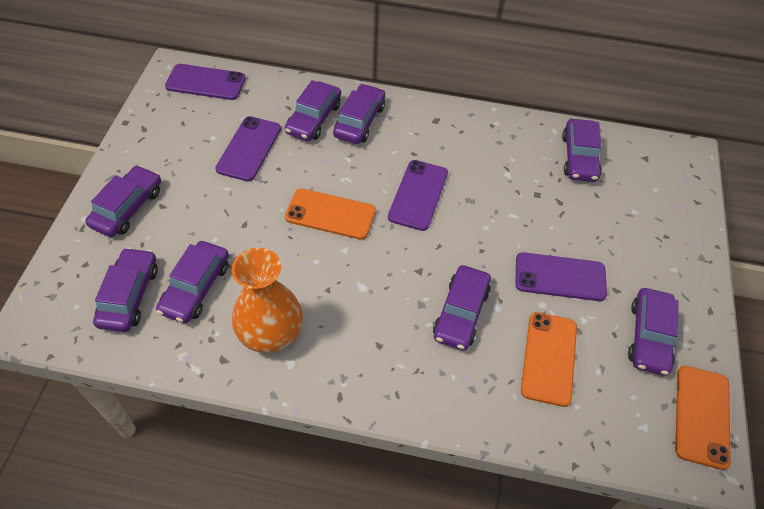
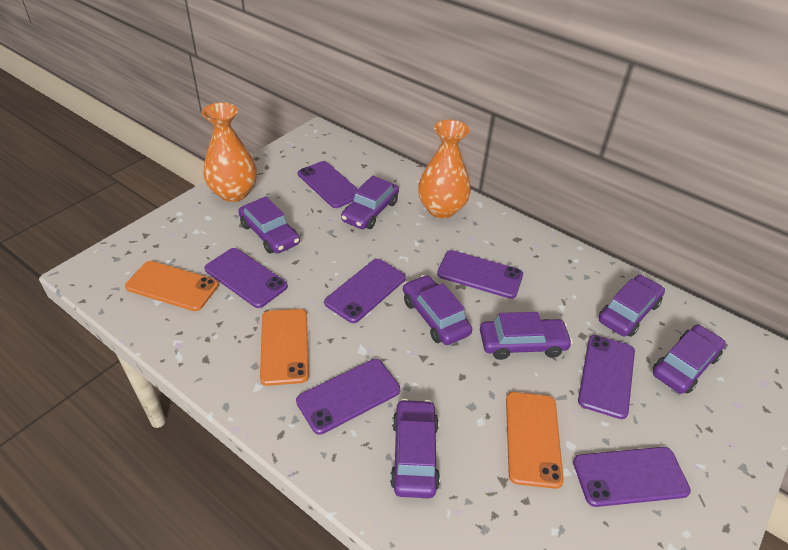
orange vase: 1 -> 2
purple car: 8 -> 7
purple phone: 4 -> 7

